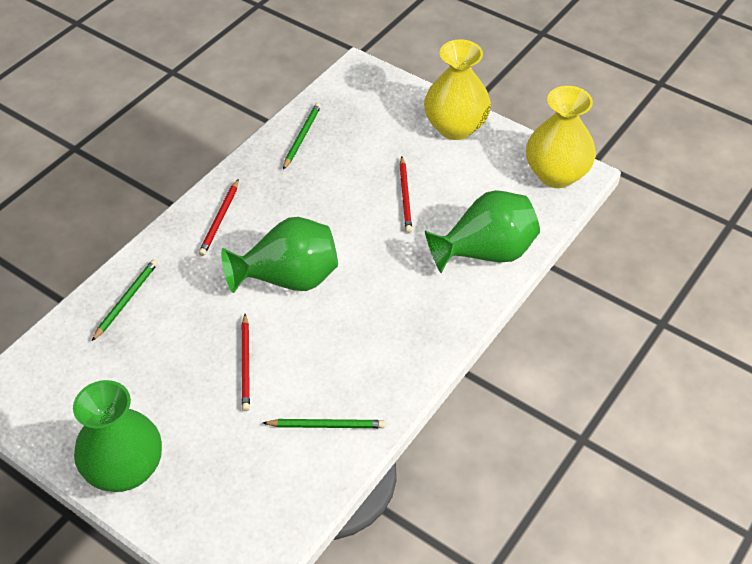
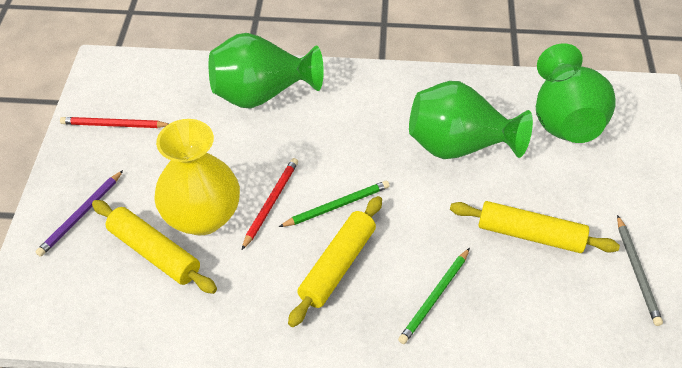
green pencil: 3 -> 2
grey pencil: 0 -> 1
purple pencil: 0 -> 1
red pencil: 3 -> 2
yellow rolling pin: 0 -> 3
yellow vase: 2 -> 1

